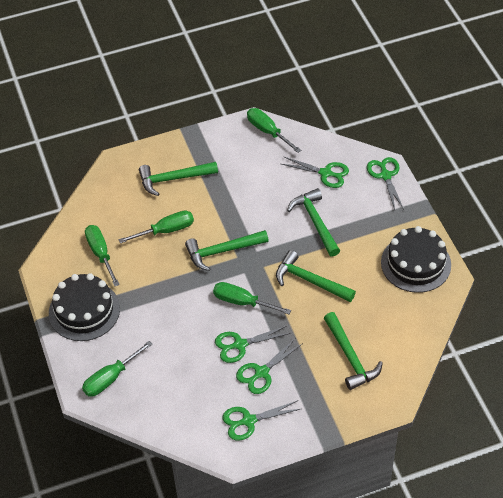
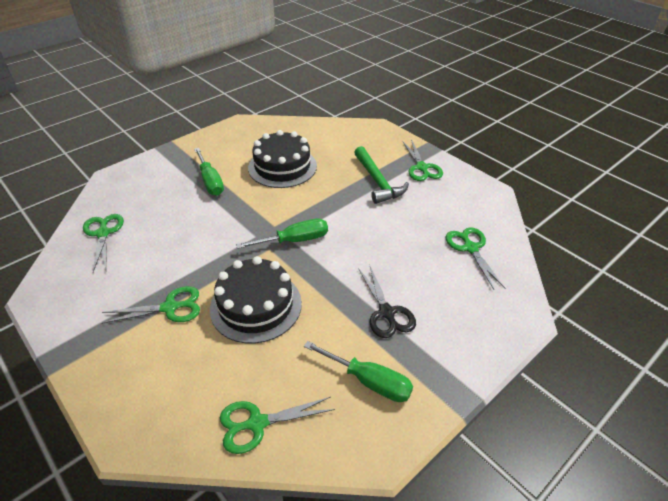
black scissors: 0 -> 1
green hammer: 5 -> 1
green screwdriver: 5 -> 3

